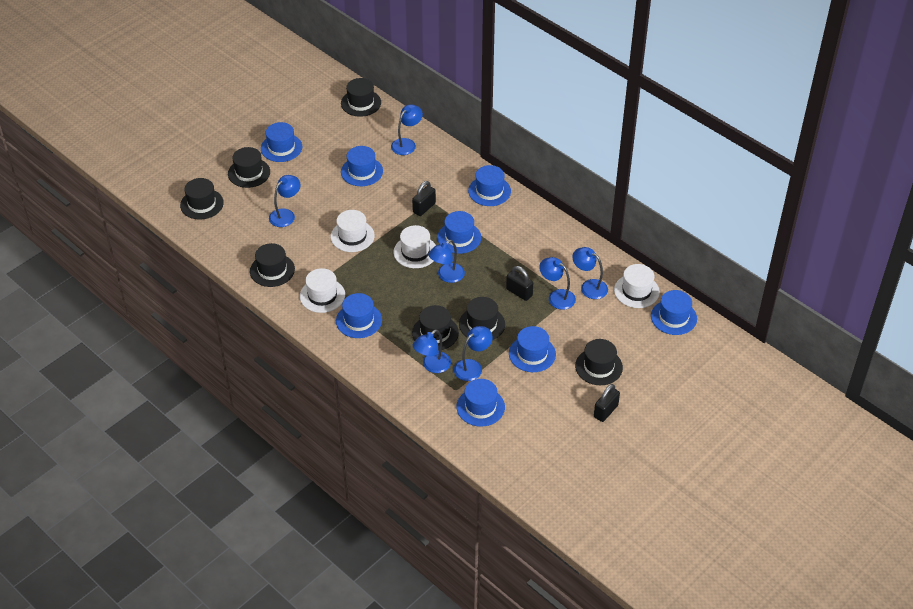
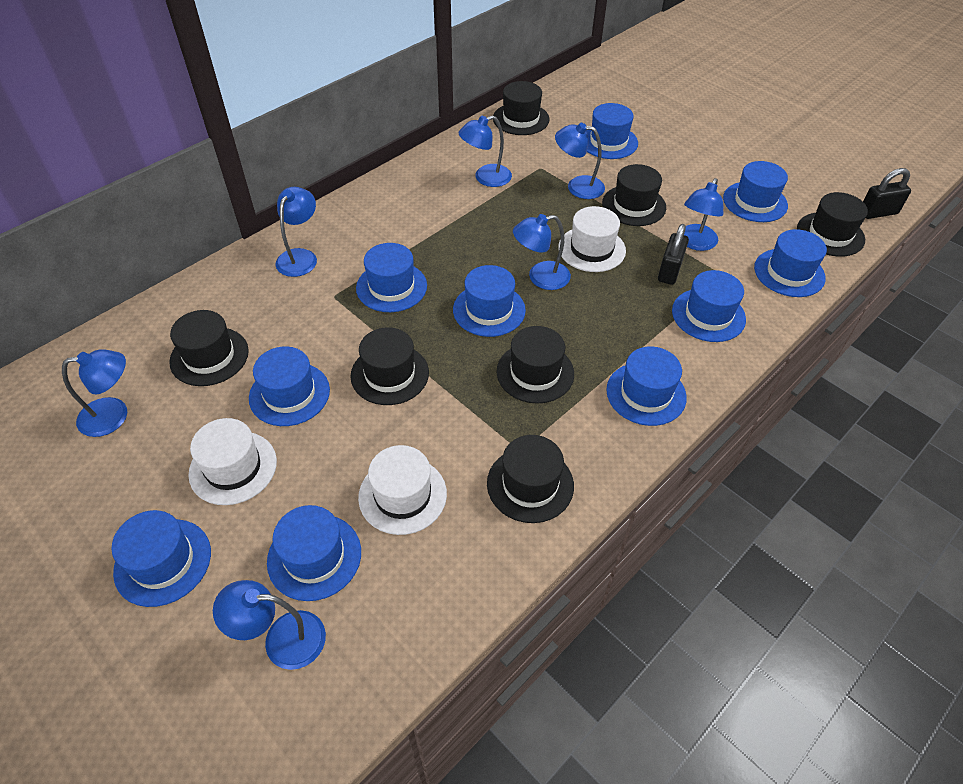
black padlock: 3 -> 2
blue hat: 8 -> 10
white hat: 4 -> 3

